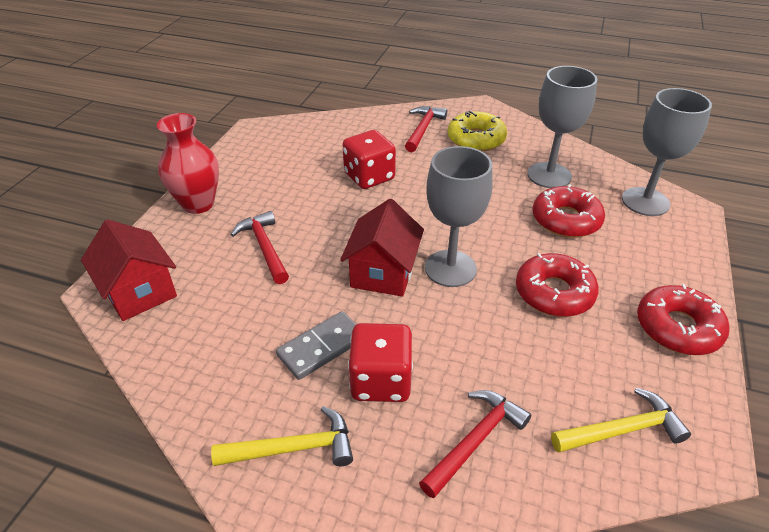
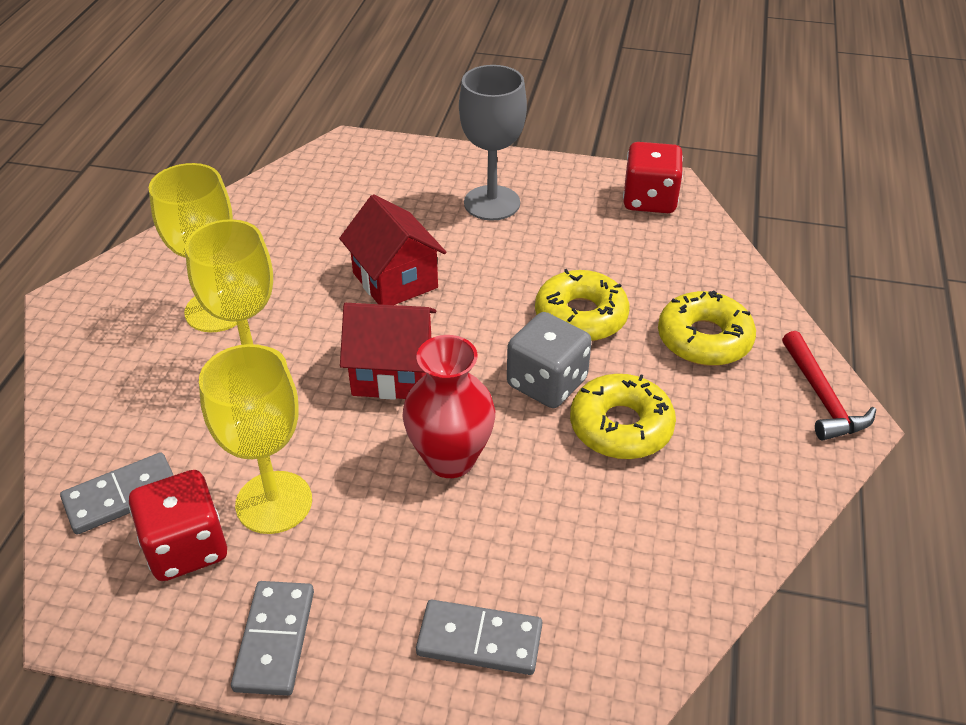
grey dice: 0 -> 1
grey domino: 1 -> 3
grey goblet: 3 -> 1
red donut: 3 -> 0
red hammer: 3 -> 1
yellow donut: 1 -> 3
yellow goblet: 0 -> 3
yellow hammer: 2 -> 0

